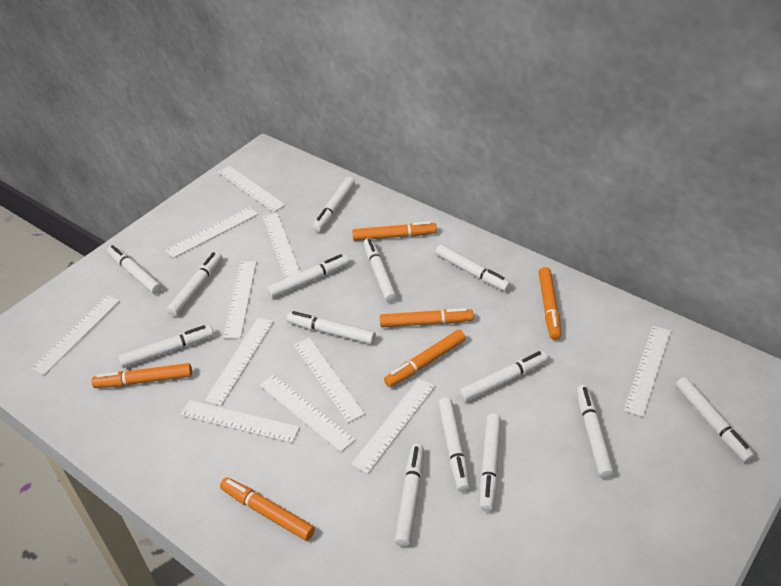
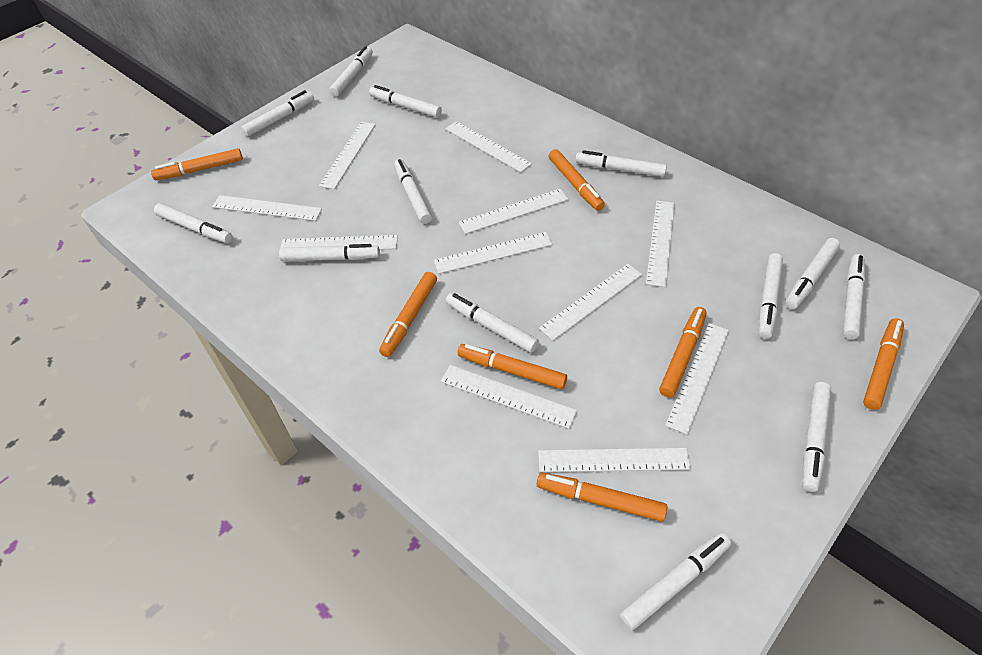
orange marker: 6 -> 7
white marker: 14 -> 13

